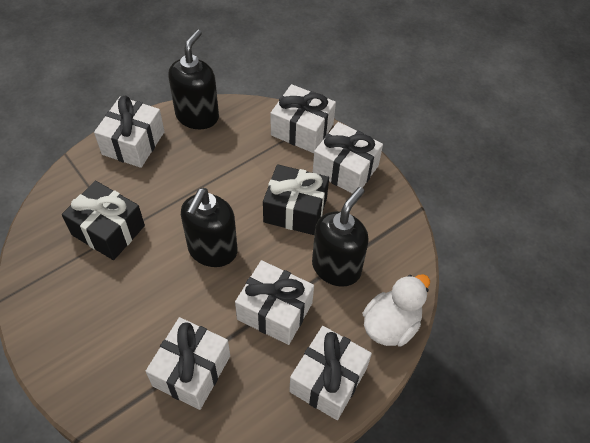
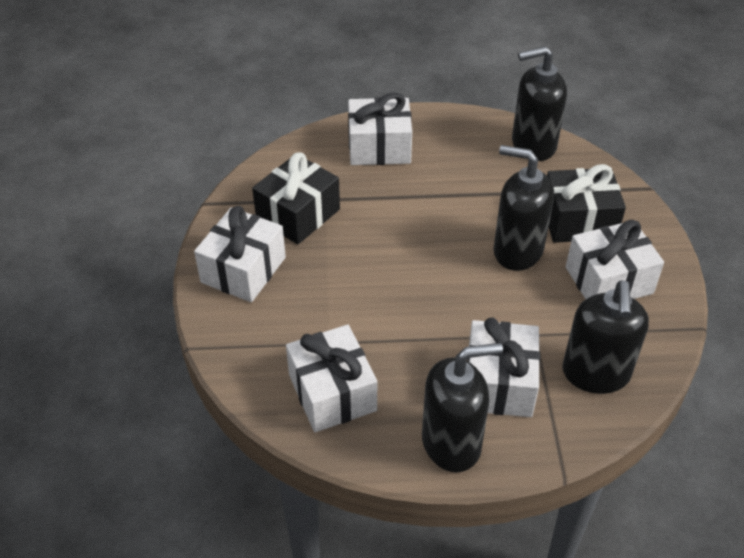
black soap dispenser: 3 -> 4
white duck: 1 -> 0
white gift: 6 -> 5

